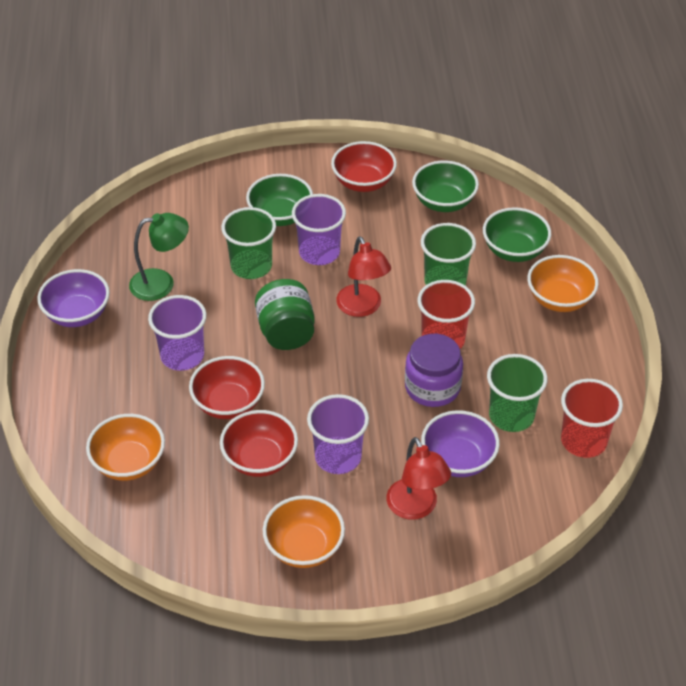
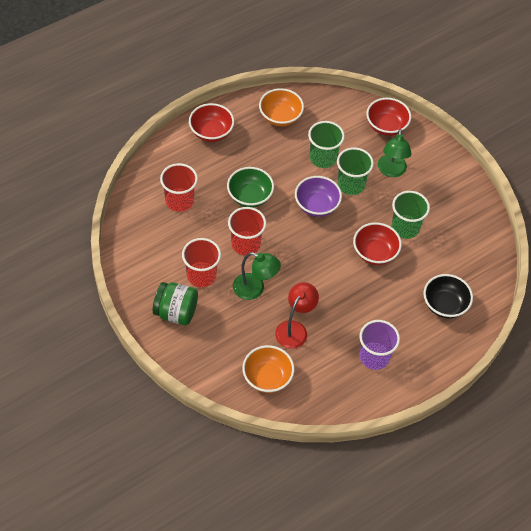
black bowl: 0 -> 1
green bowl: 3 -> 1
green lamp: 1 -> 2
orange bowl: 3 -> 2
purple bowl: 2 -> 1
purple cup: 3 -> 1
purple jar: 1 -> 0
red cup: 2 -> 3
red lamp: 2 -> 1

